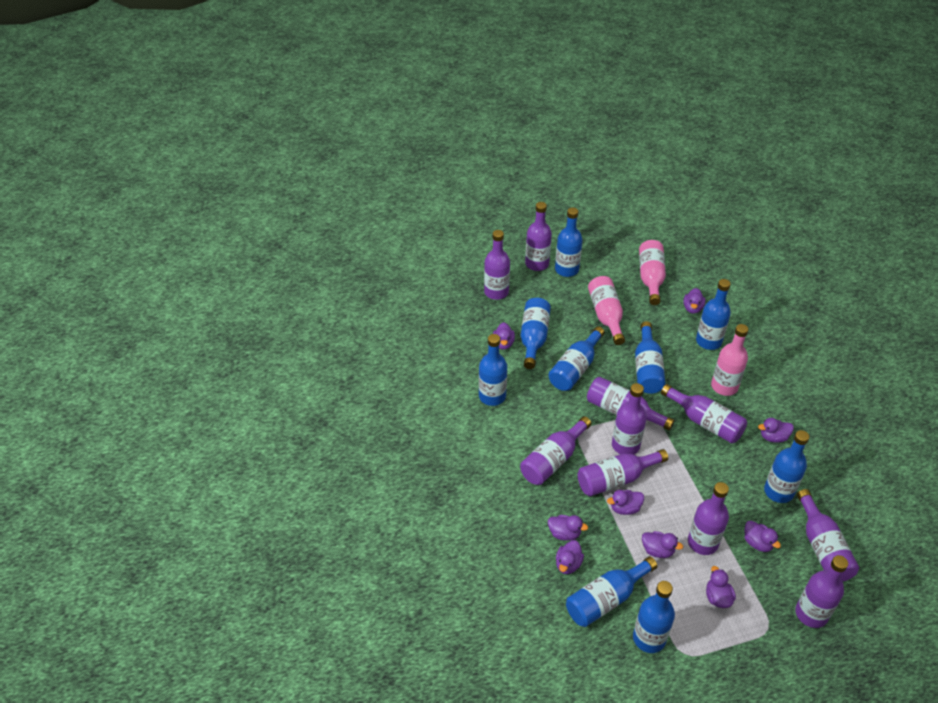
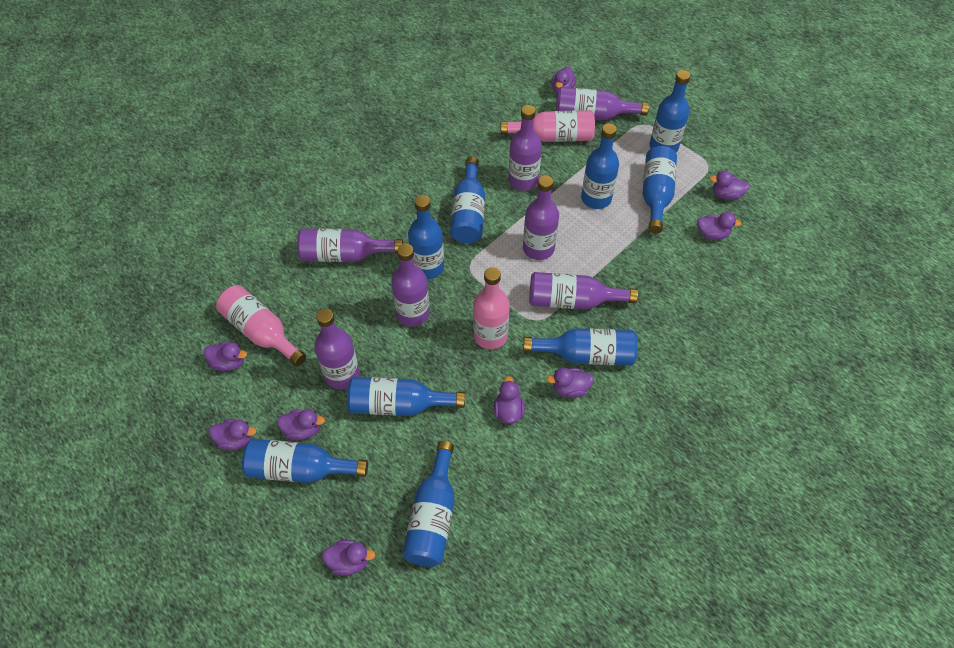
purple bottle: 10 -> 7

